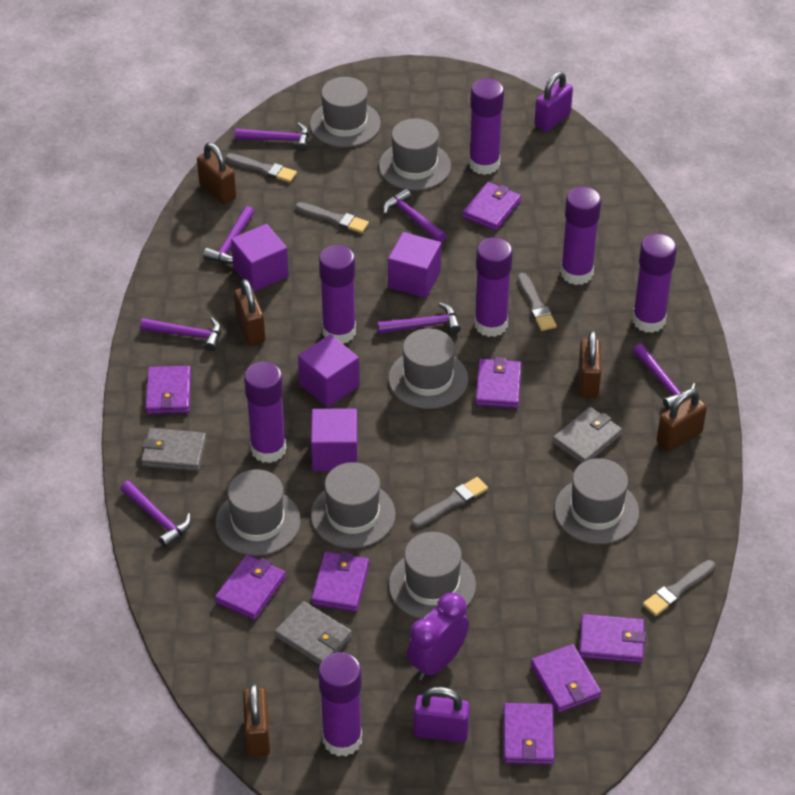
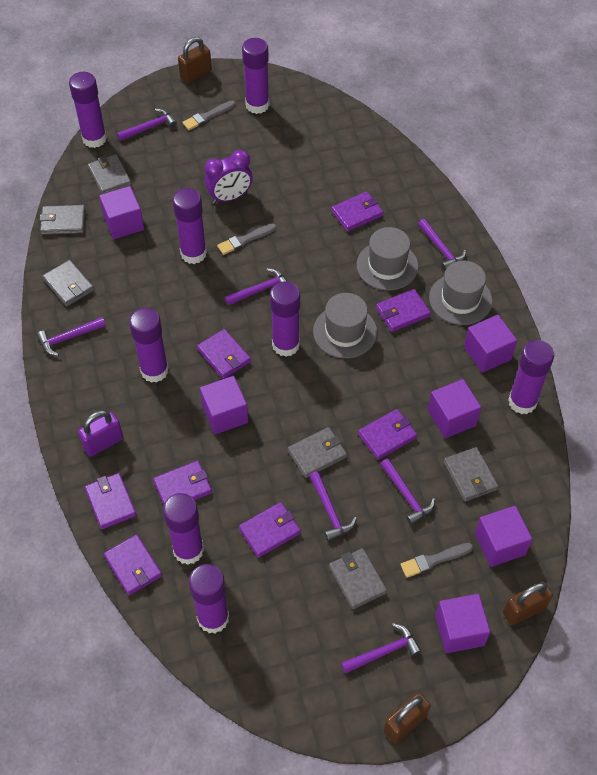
brown padlock: 5 -> 3
grey brush: 5 -> 3
grey hat: 7 -> 3
grey wallet: 3 -> 6
purple cube: 4 -> 6
purple glue stick: 7 -> 8
purple padlock: 2 -> 1

